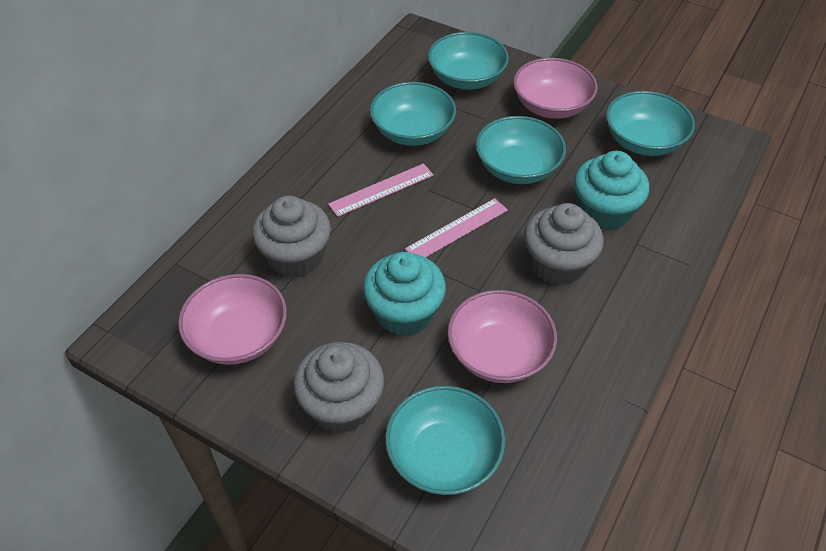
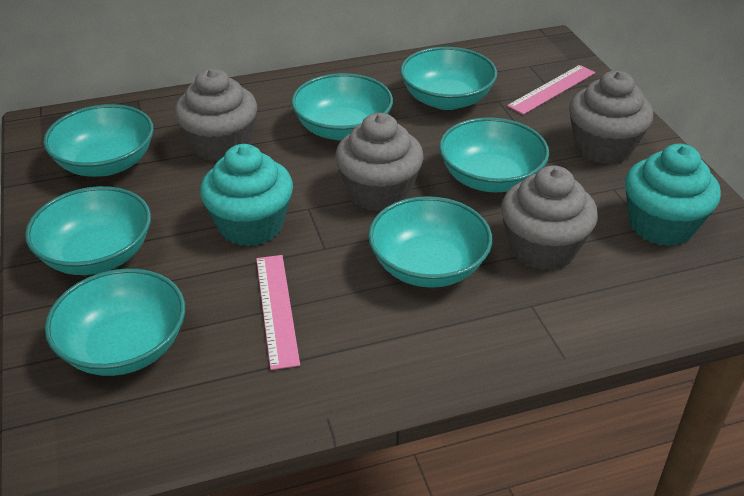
grey cupcake: 3 -> 4
pink bowl: 3 -> 0
turquoise bowl: 5 -> 7

